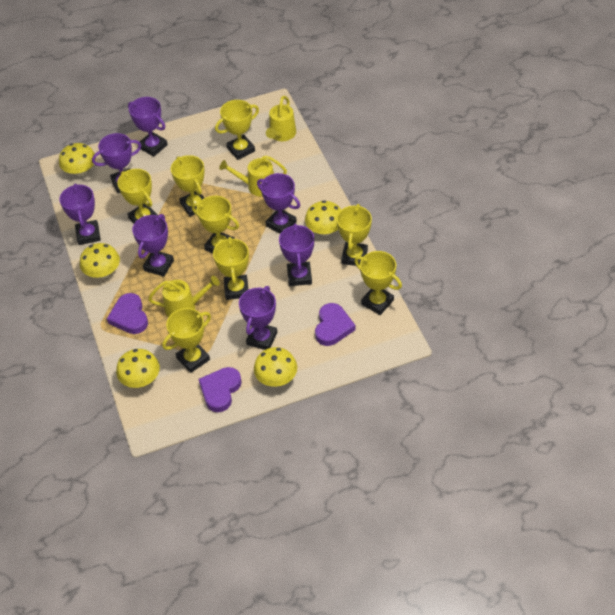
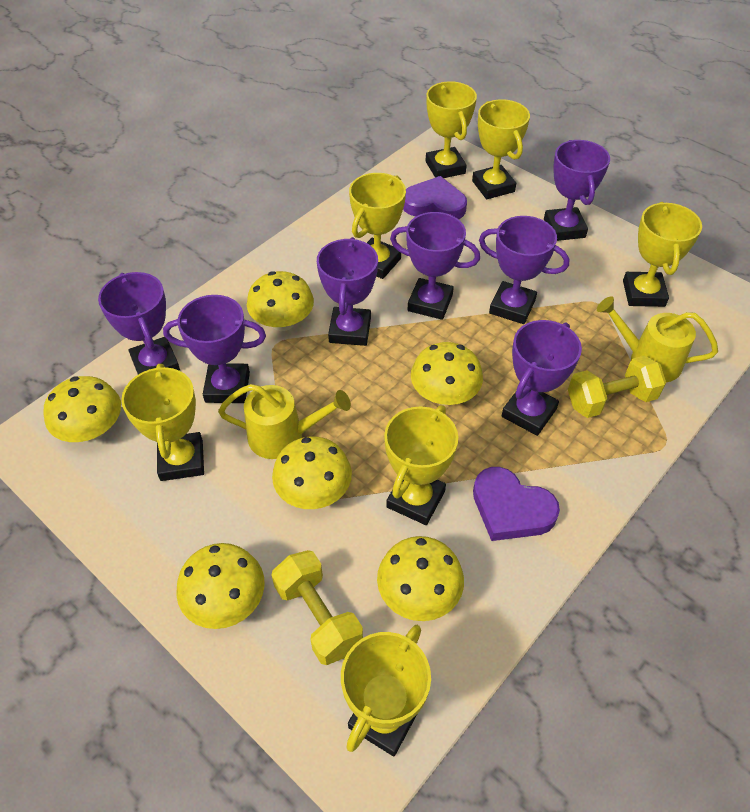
purple heart: 3 -> 2
yellow dumbbell: 0 -> 2
yellow mushroom: 5 -> 6
yellow trophy: 8 -> 7
yellow watering can: 3 -> 2

